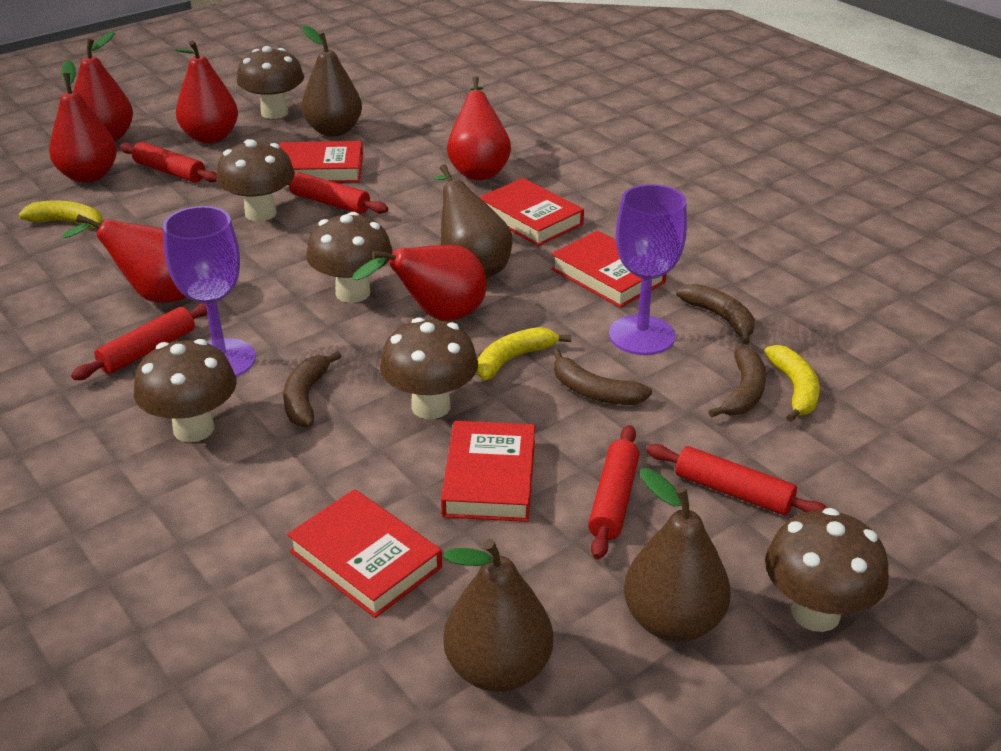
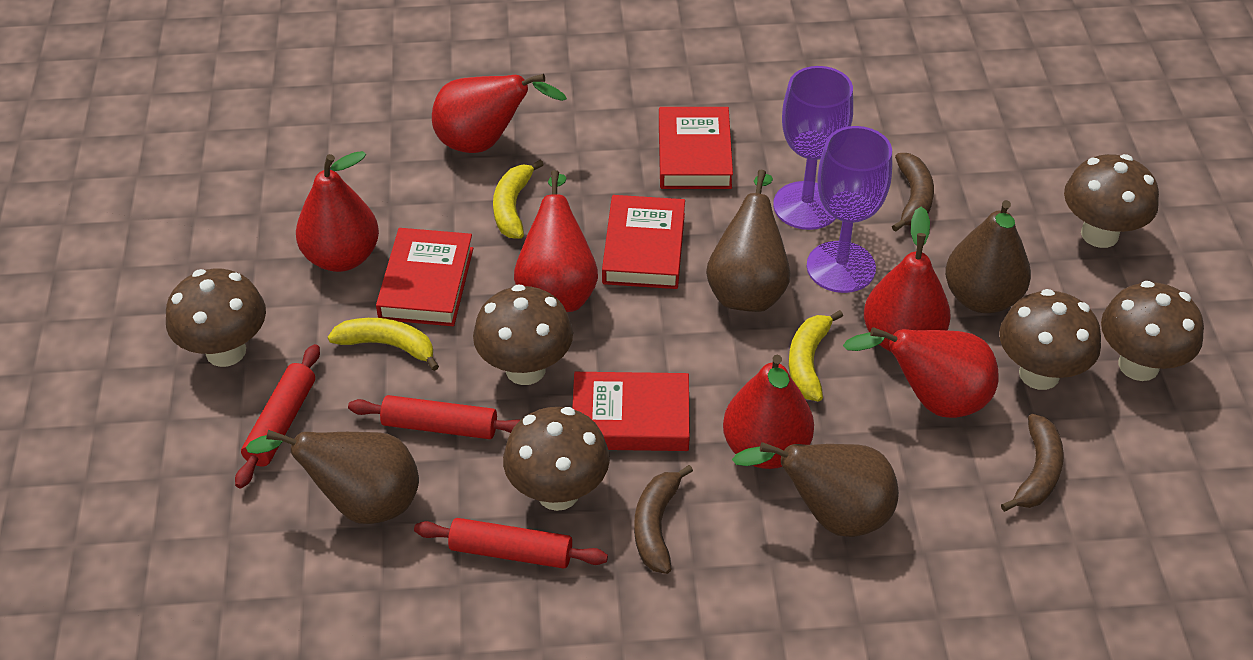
brown banana: 4 -> 3
red book: 5 -> 4
red rolling pin: 5 -> 3

